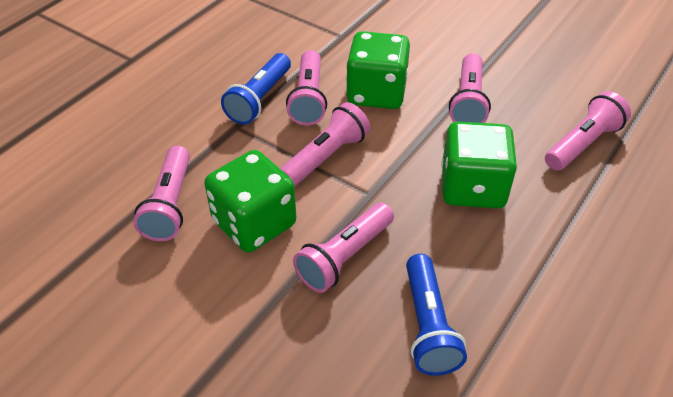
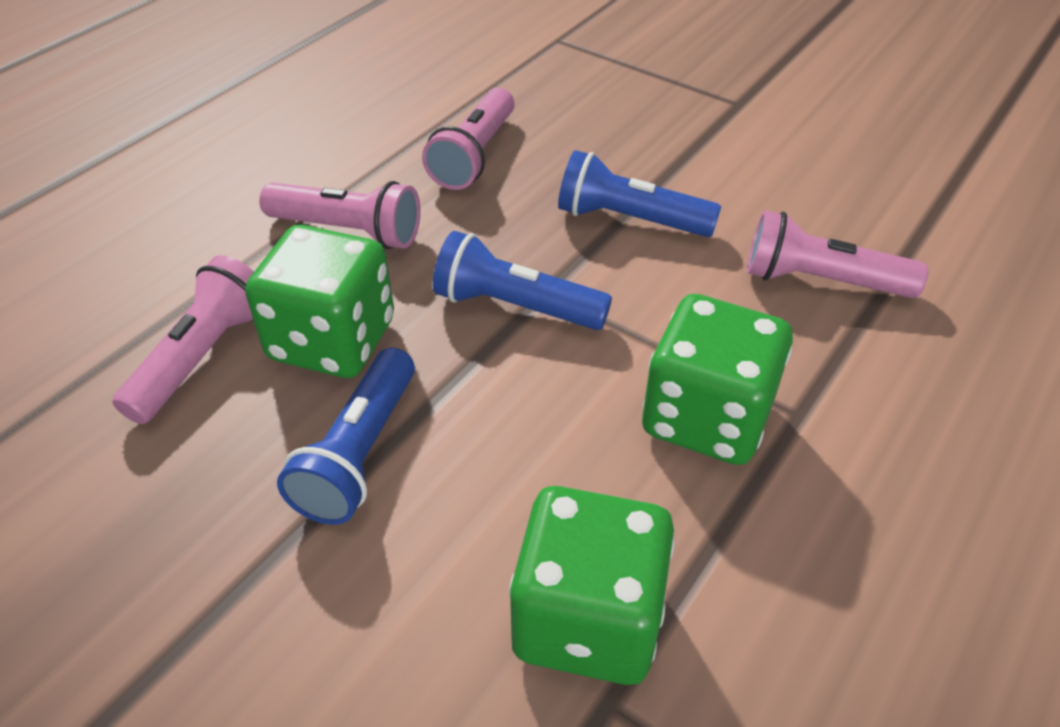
blue flashlight: 2 -> 3
pink flashlight: 6 -> 4

